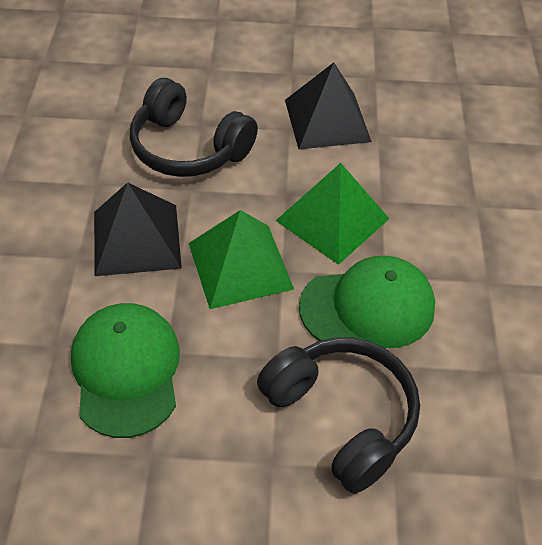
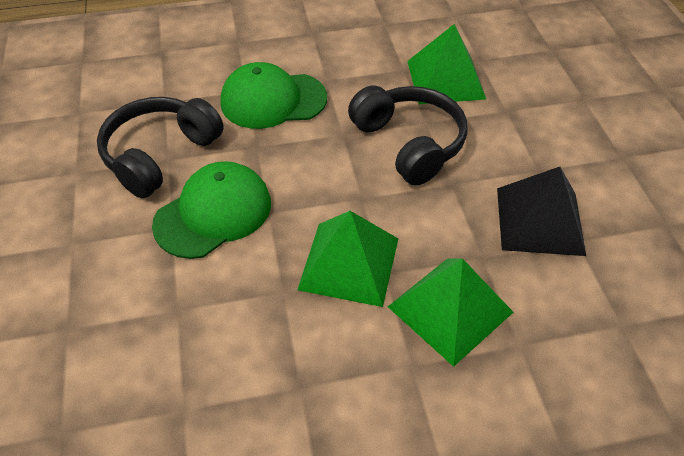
black pyramid: 2 -> 1
green pyramid: 2 -> 3

